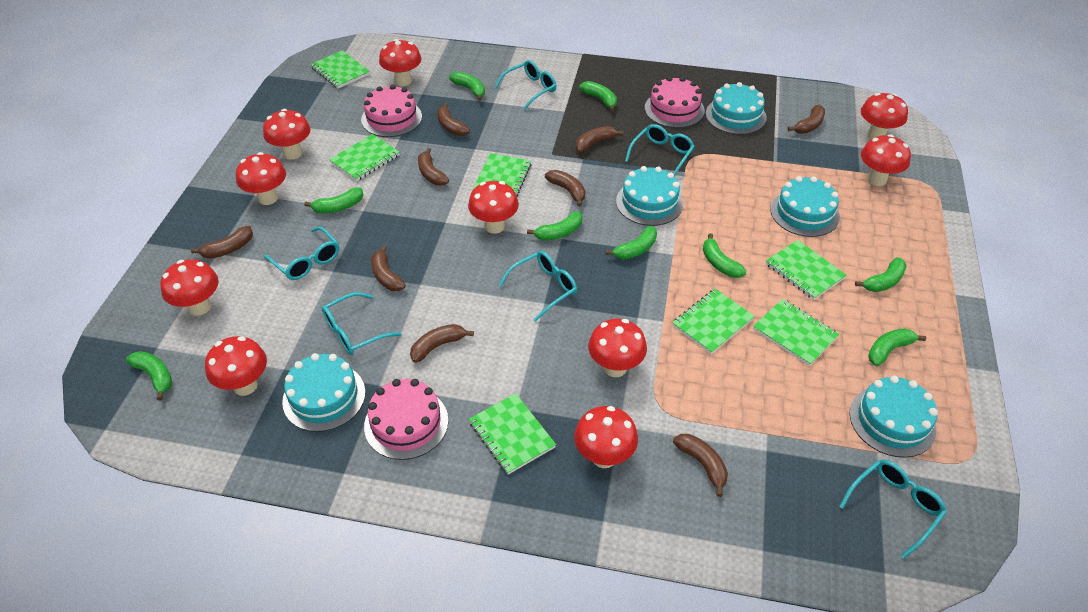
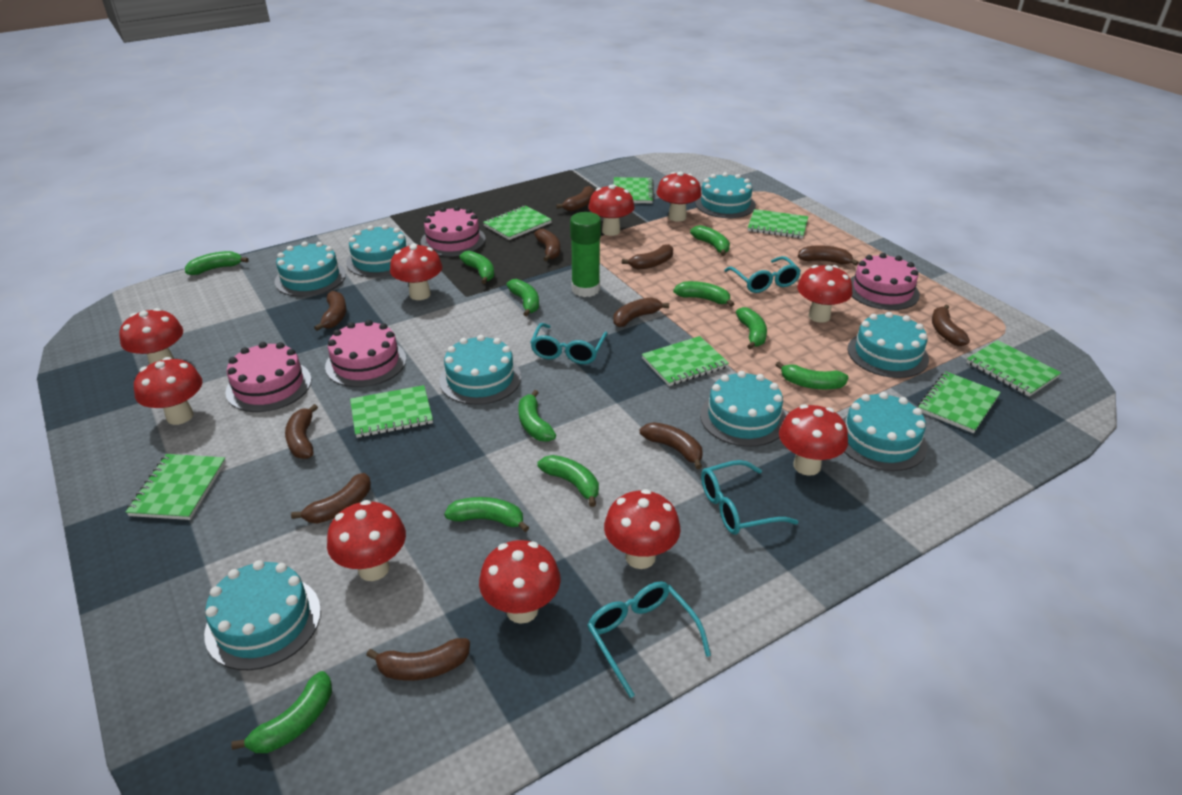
brown banana: 9 -> 11
green banana: 9 -> 11
green glue stick: 0 -> 1
green notebook: 7 -> 8
pink cake: 3 -> 4
turquoise cake: 5 -> 8
turquoise glasses: 6 -> 4

